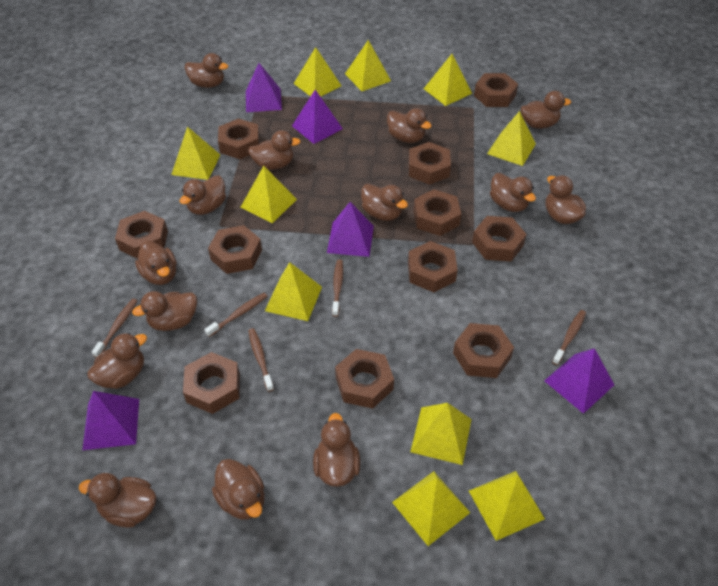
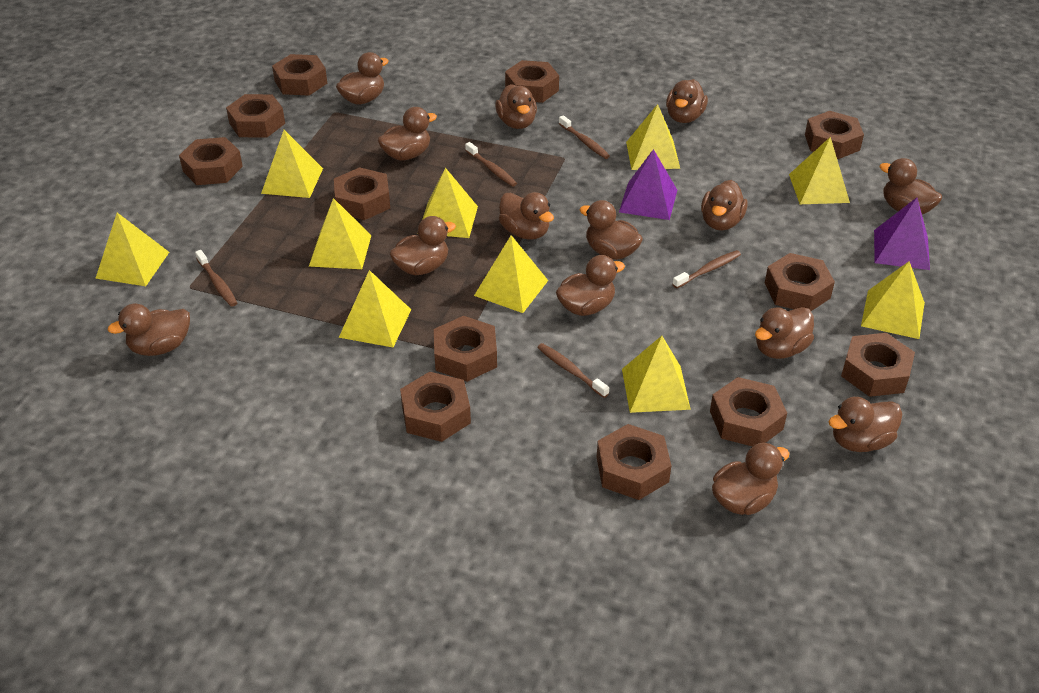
brown nut: 11 -> 12
purple pyramid: 5 -> 2

